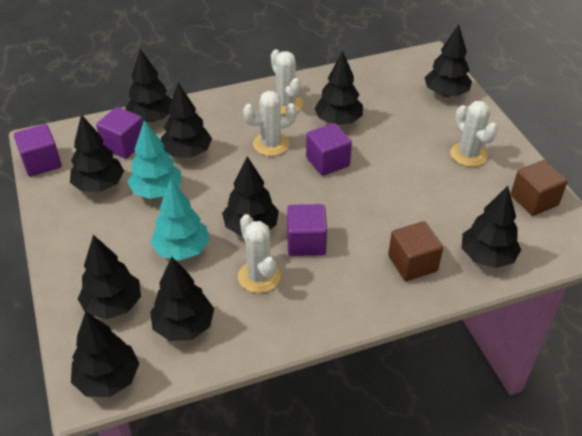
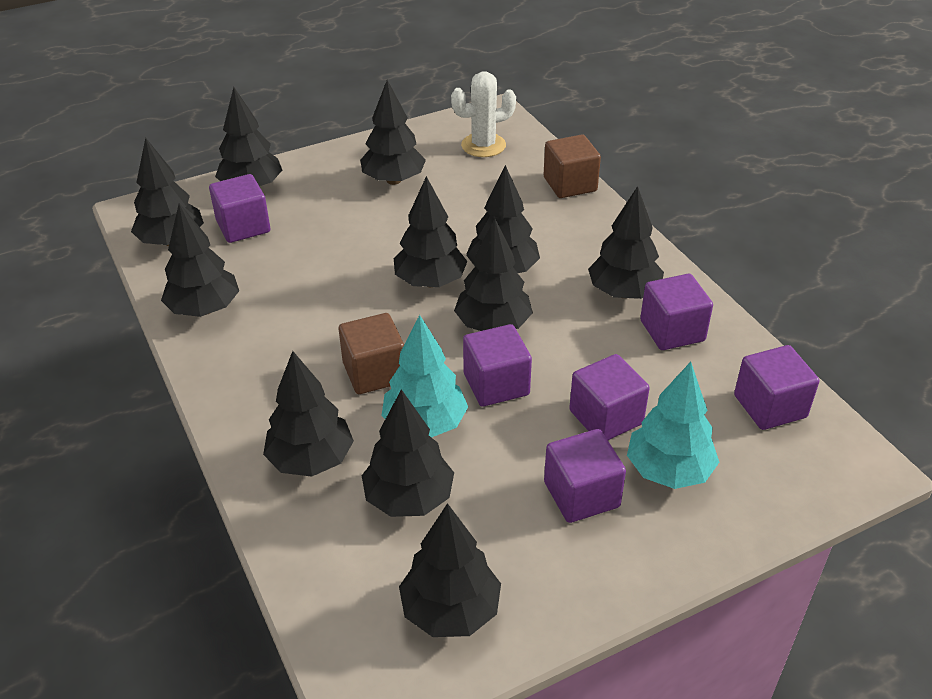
black tree: 10 -> 11
purple cube: 4 -> 6
white cactus: 4 -> 1

